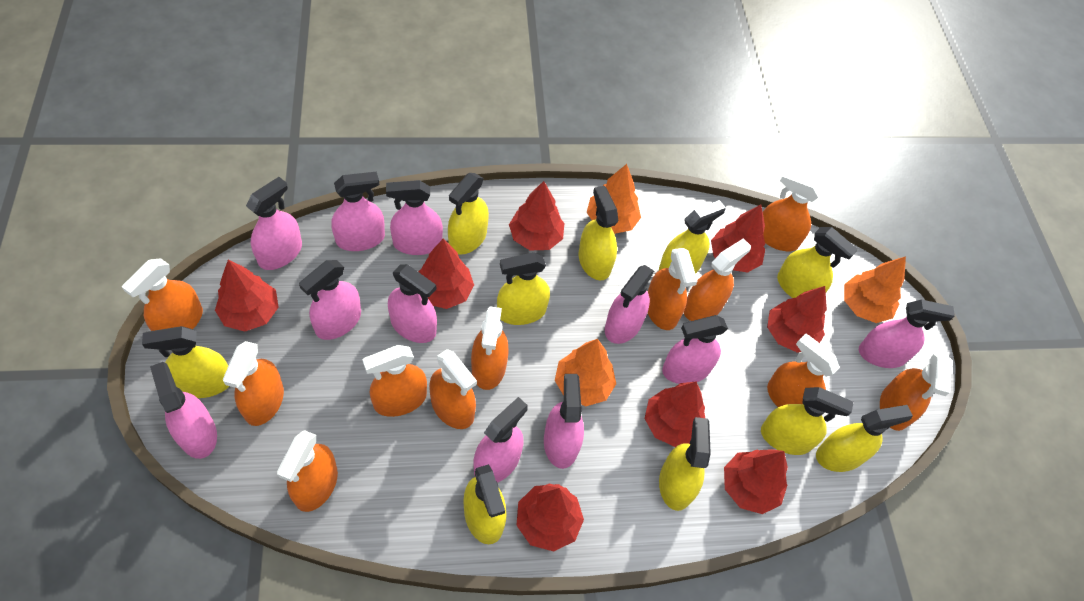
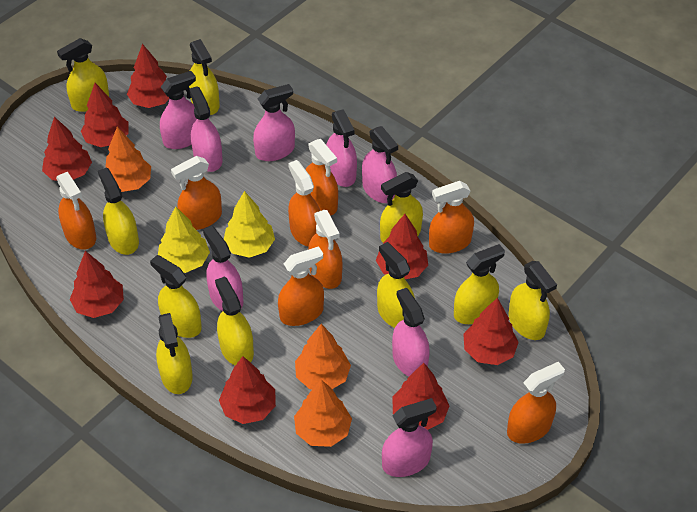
orange spray bottle: 11 -> 8
pink spray bottle: 11 -> 8
yellow tree: 0 -> 2

